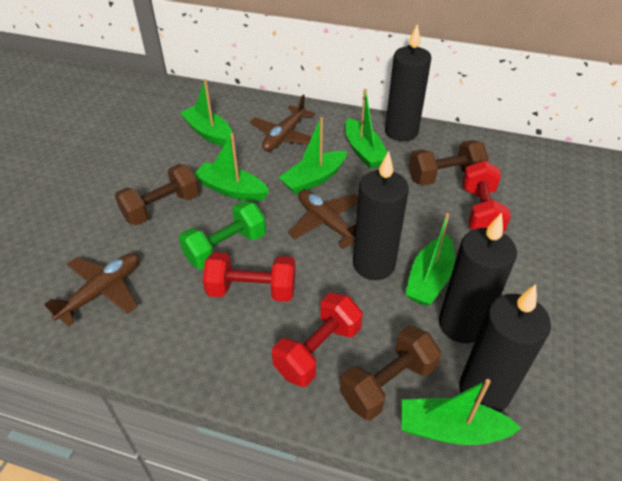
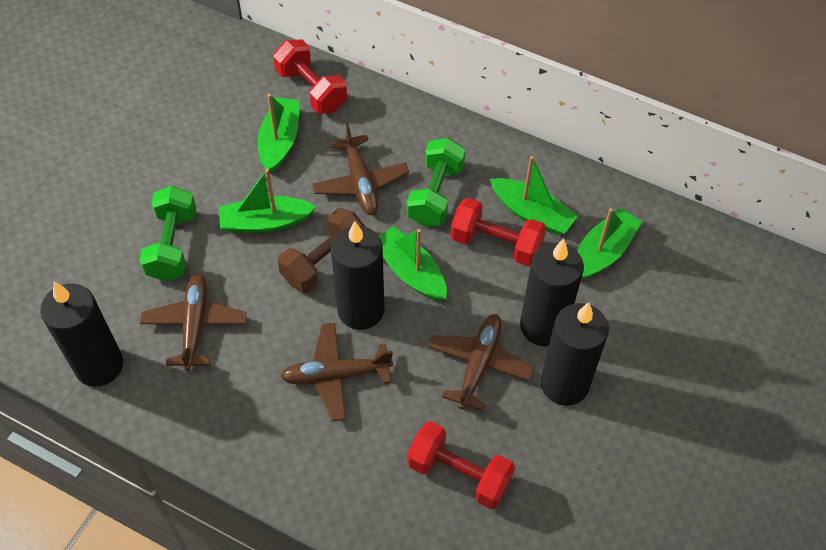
brown dumbbell: 3 -> 1
brown plane: 3 -> 4
green boat: 6 -> 5
green dumbbell: 1 -> 2

